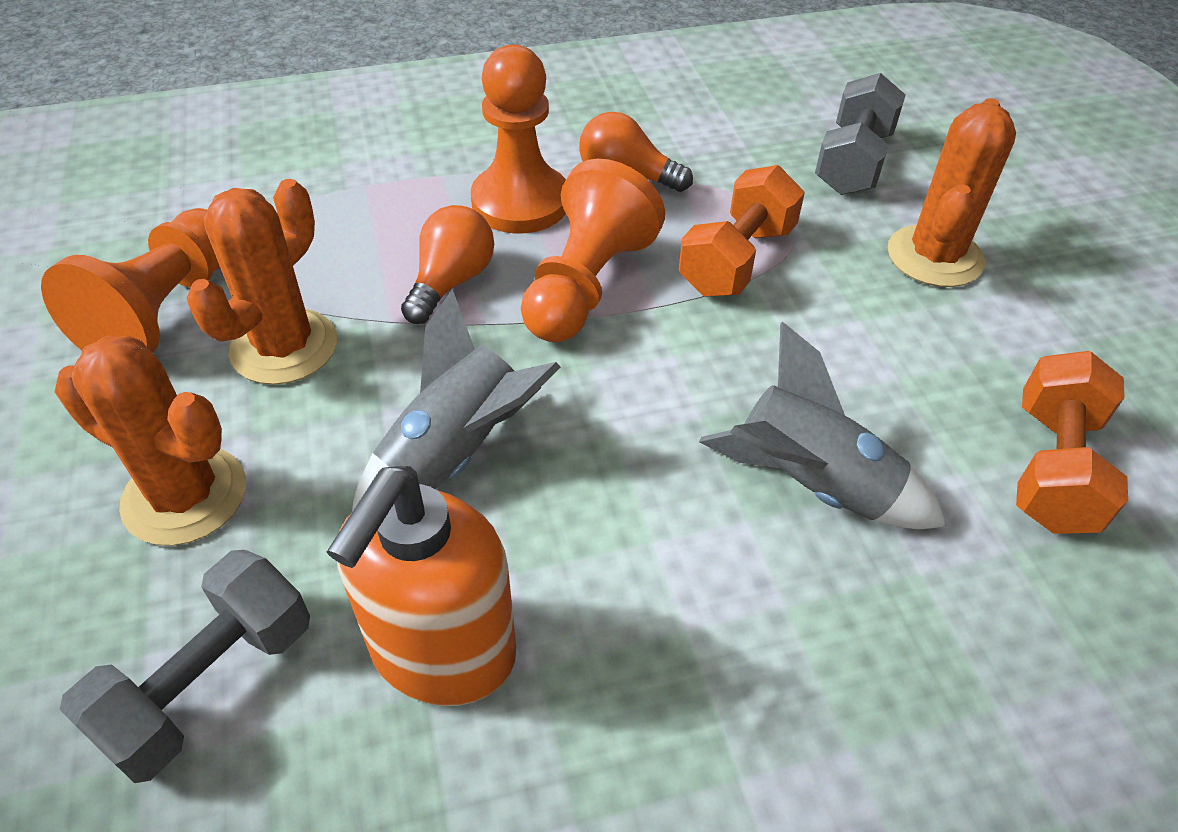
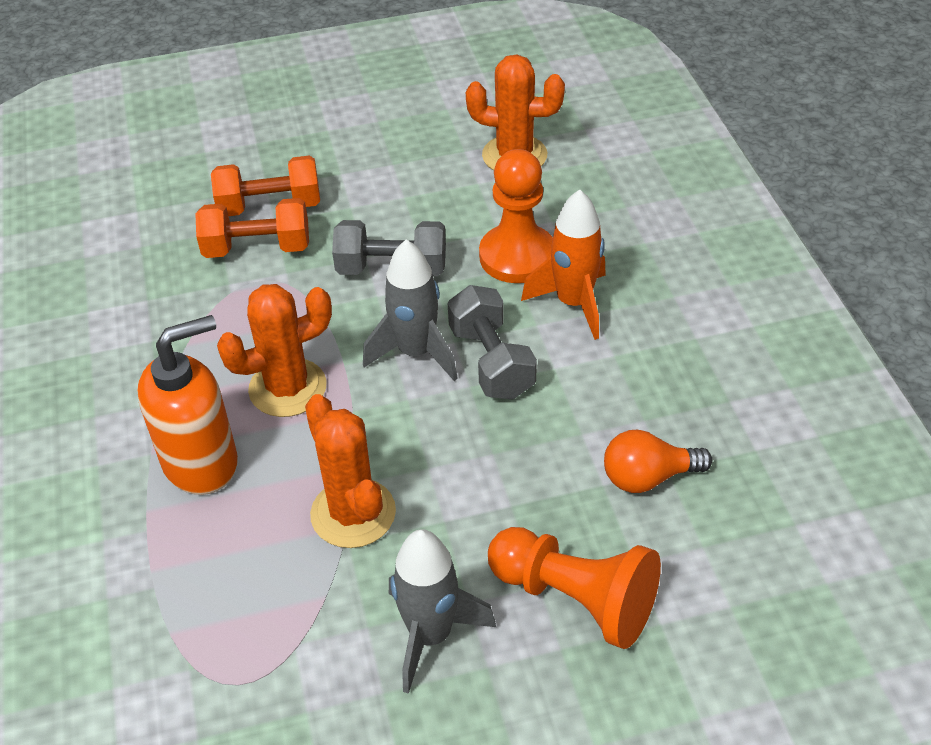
orange light bulb: 2 -> 1
orange pawn: 3 -> 2
orange rocket: 0 -> 1

